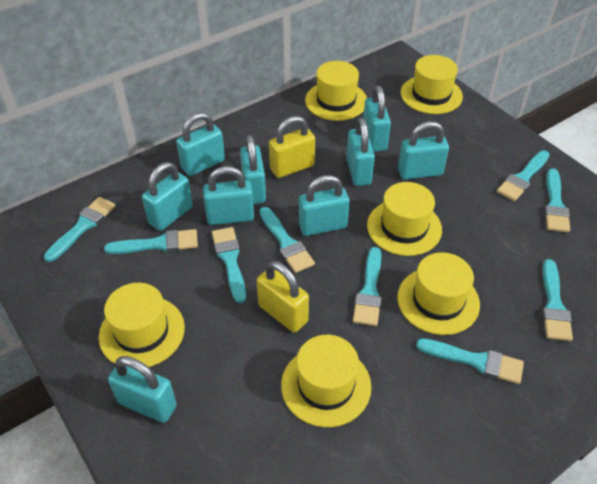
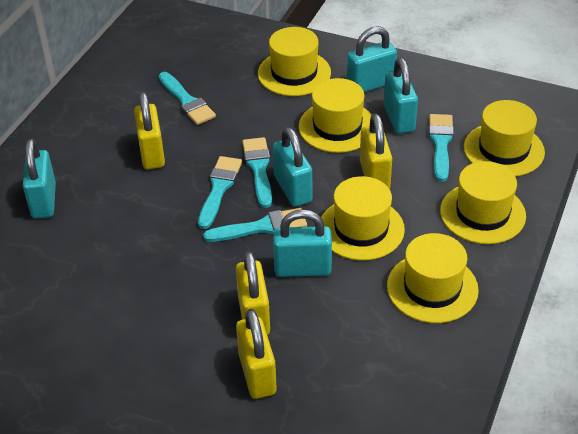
turquoise brush: 9 -> 5
turquoise padlock: 9 -> 5
yellow padlock: 2 -> 4

